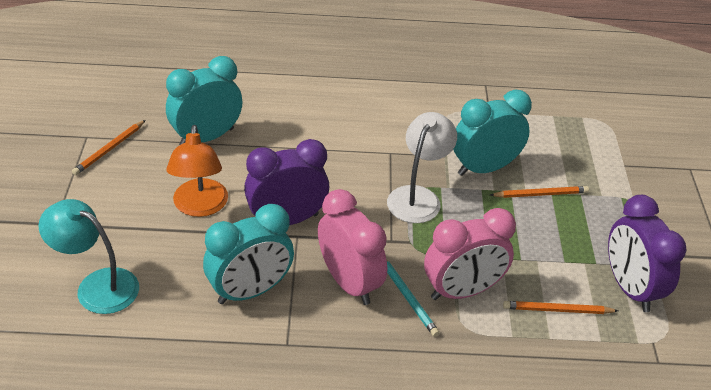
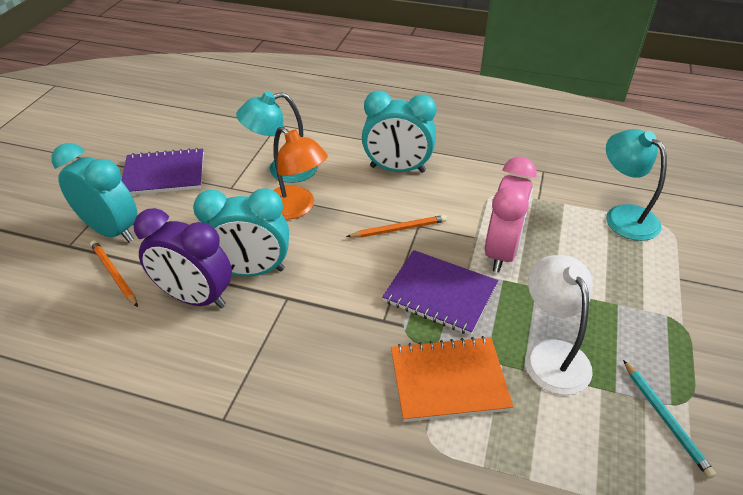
orange notebook: 0 -> 1
orange pencil: 3 -> 2
pink clock: 2 -> 1
purple clock: 2 -> 1
purple notebook: 0 -> 2
turquoise lamp: 1 -> 2

